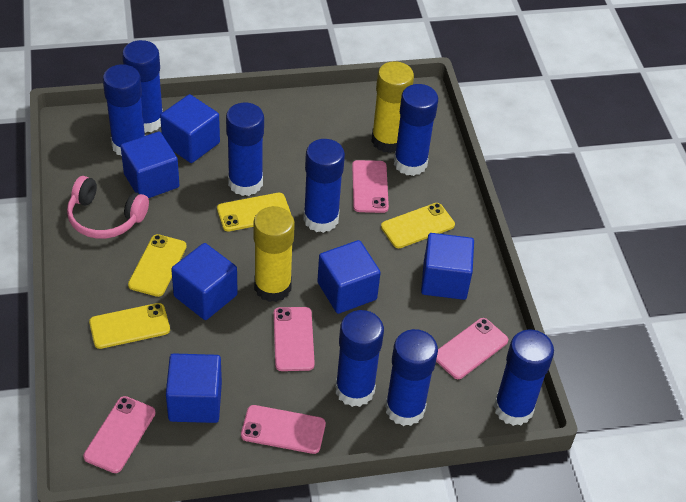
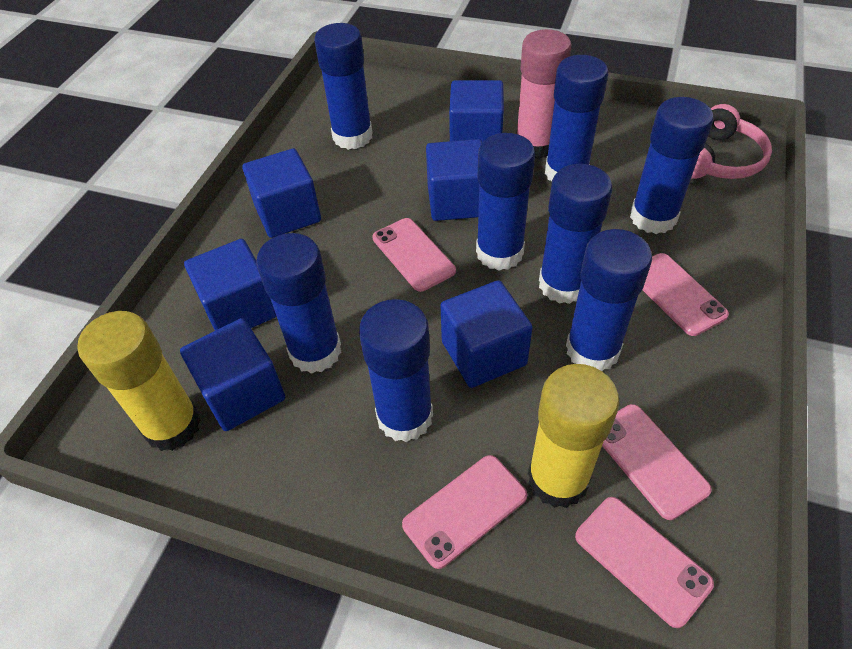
pink glue stick: 0 -> 1
yellow phone: 4 -> 0

